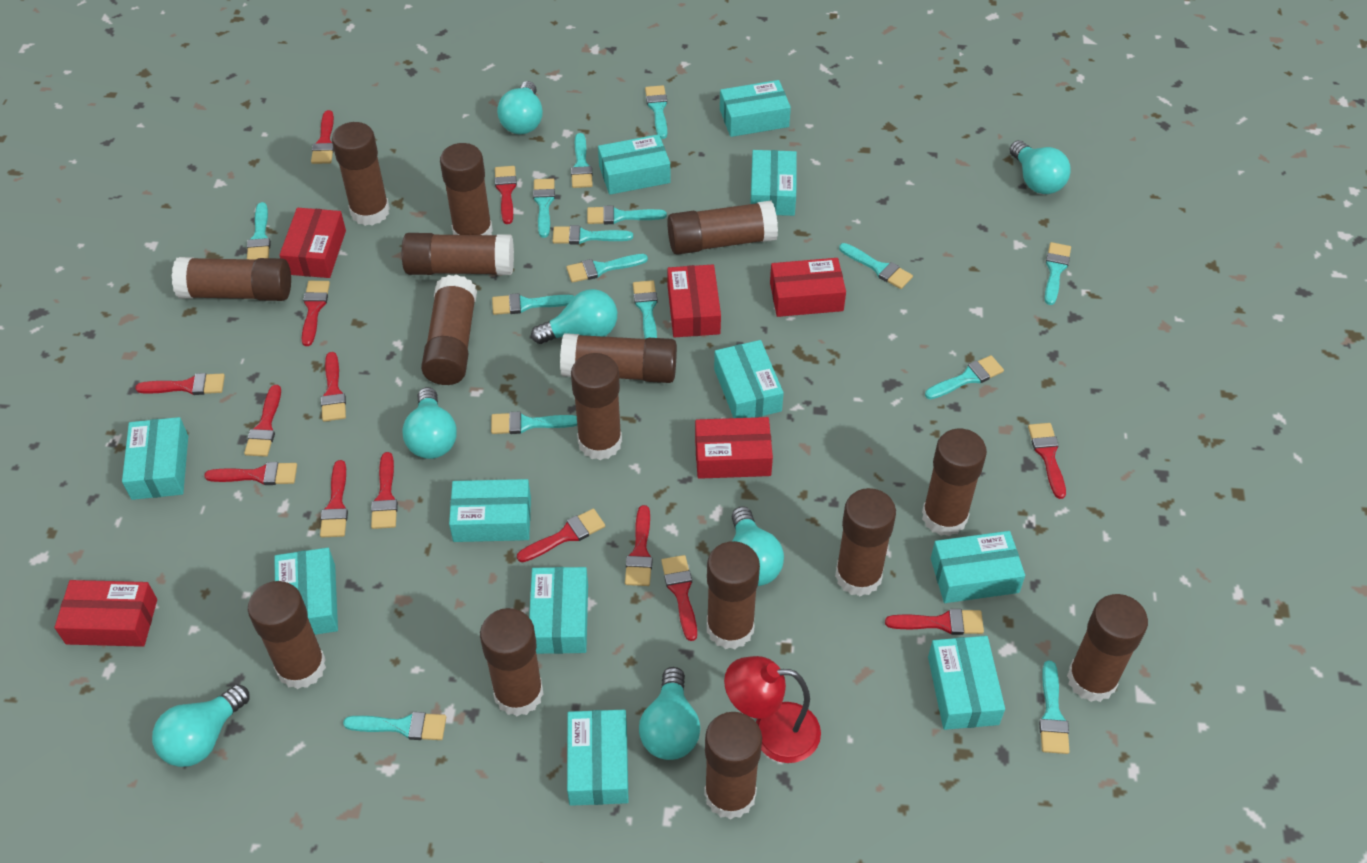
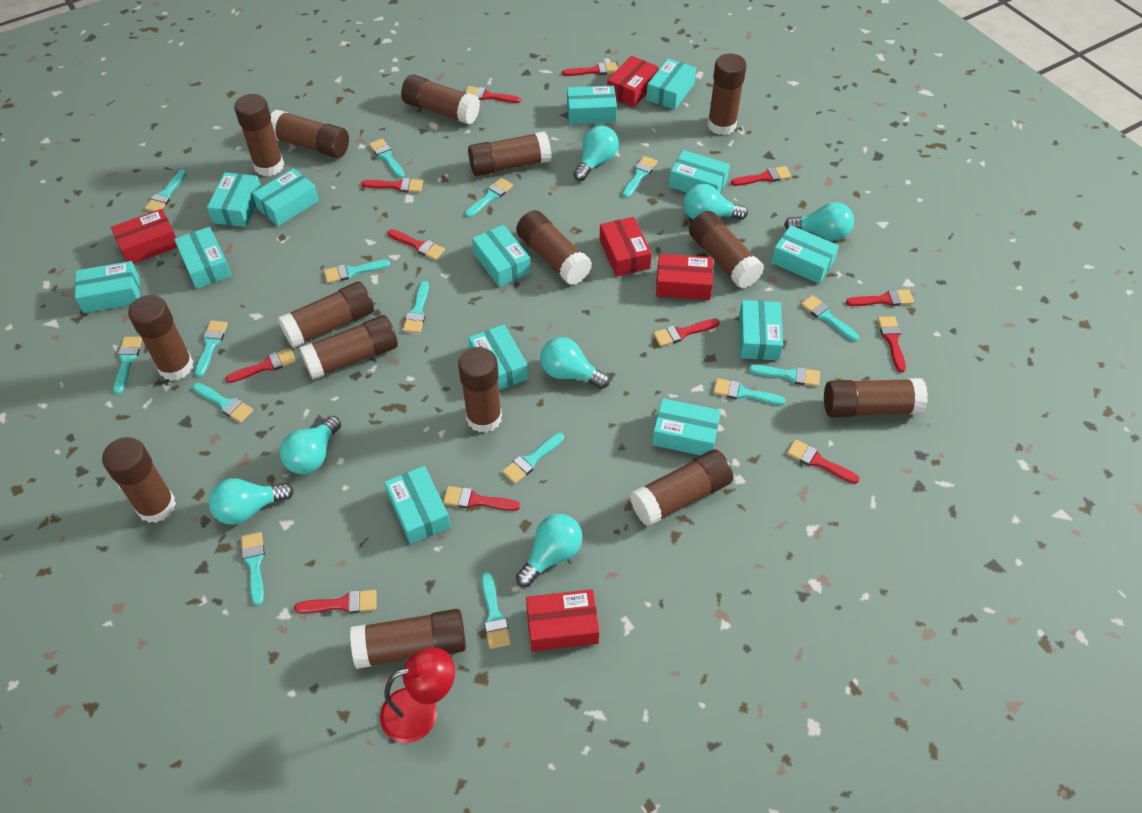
red brush: 14 -> 12
turquoise box: 11 -> 13

